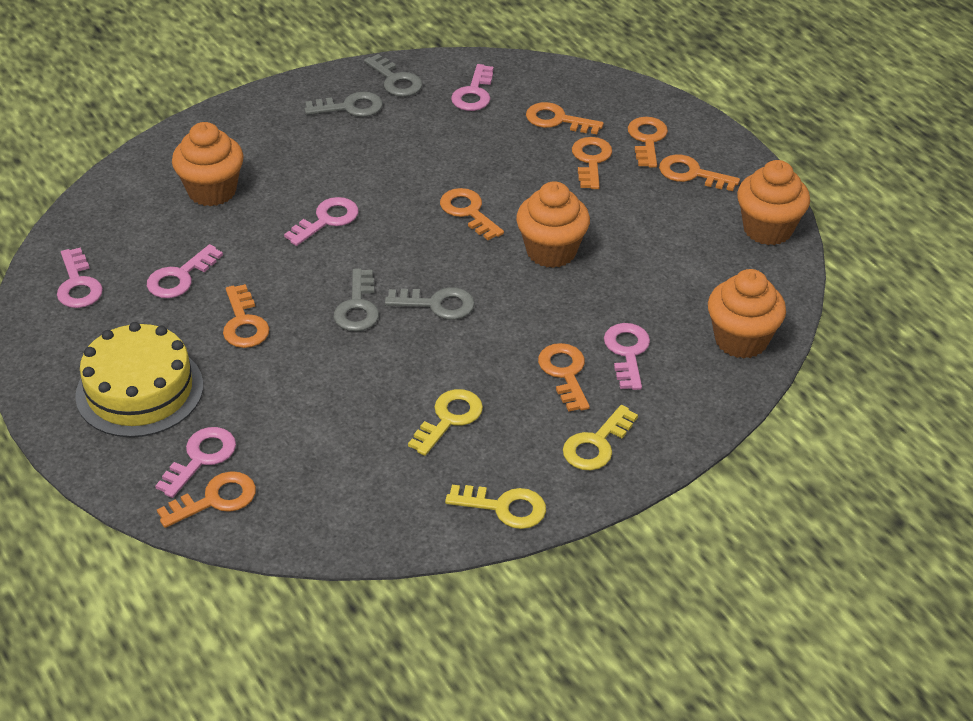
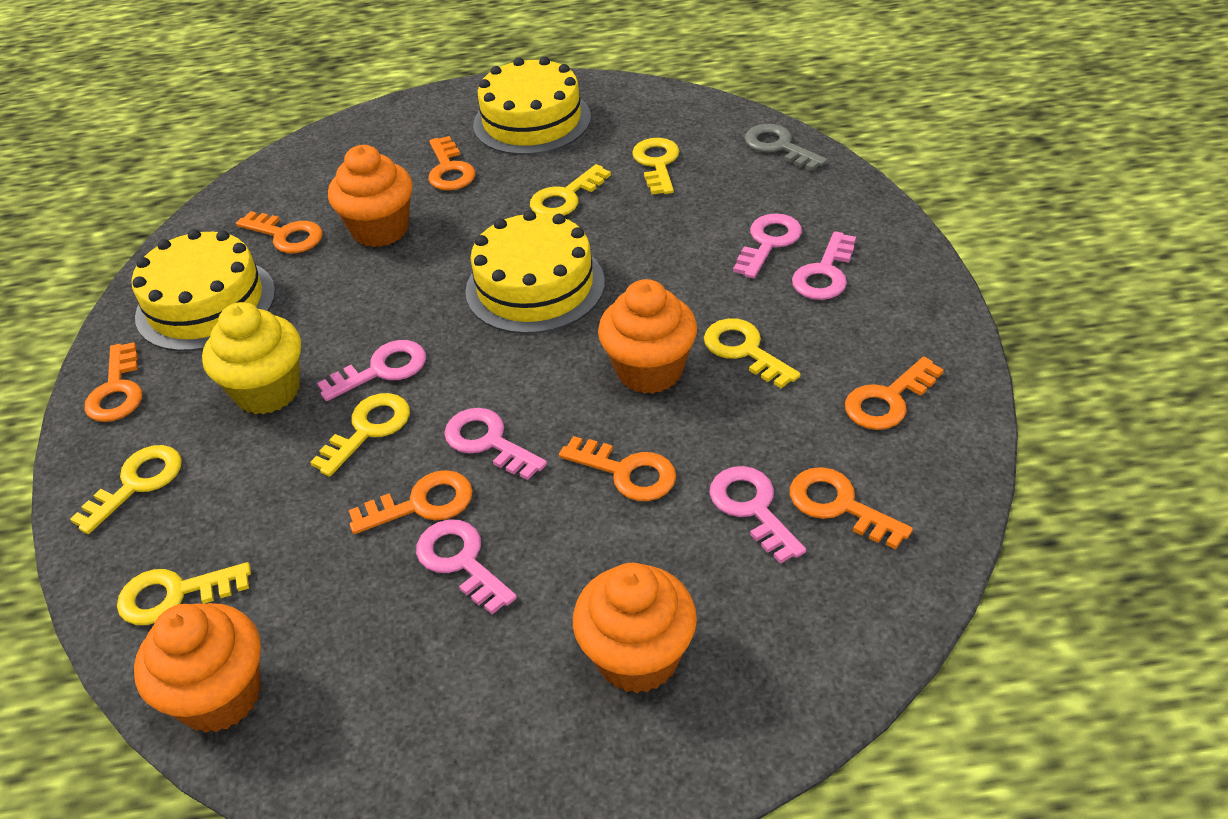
grey key: 4 -> 1
orange key: 8 -> 7
yellow cake: 1 -> 3
yellow cupcake: 0 -> 1
yellow key: 3 -> 6

